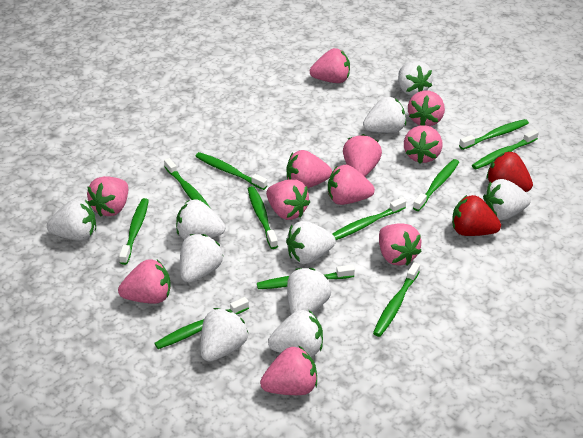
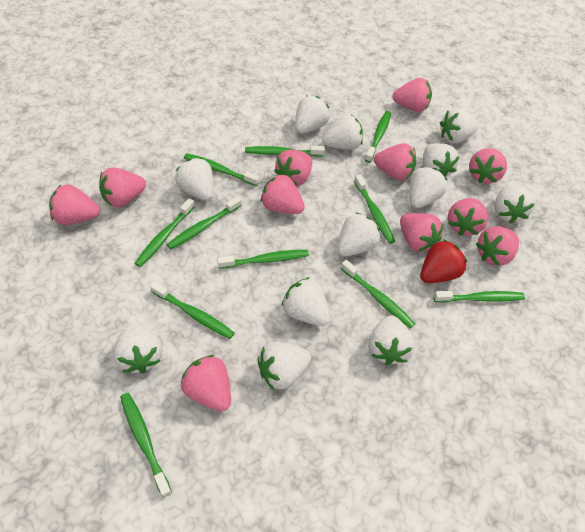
red strawberry: 2 -> 1
white strawberry: 10 -> 12

